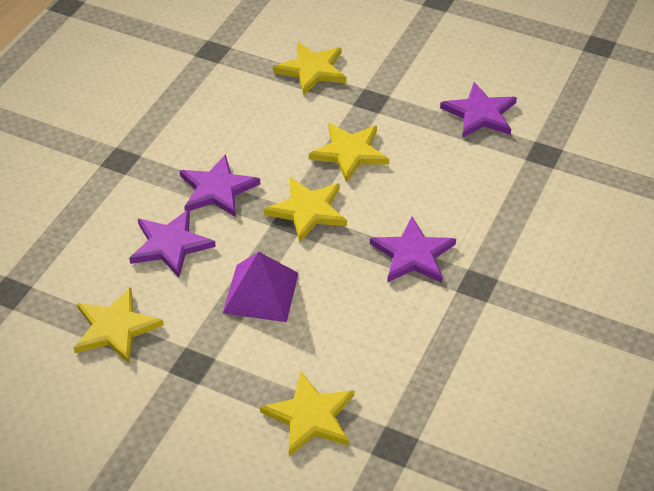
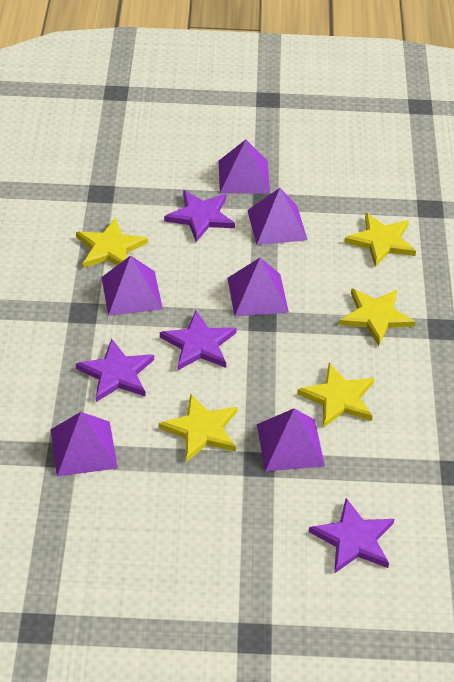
purple pyramid: 1 -> 6

